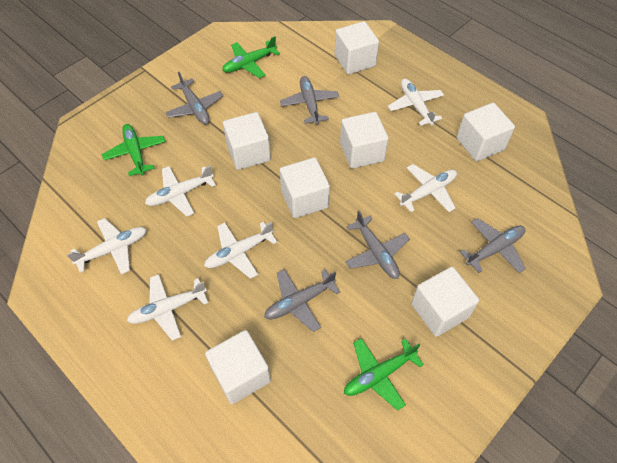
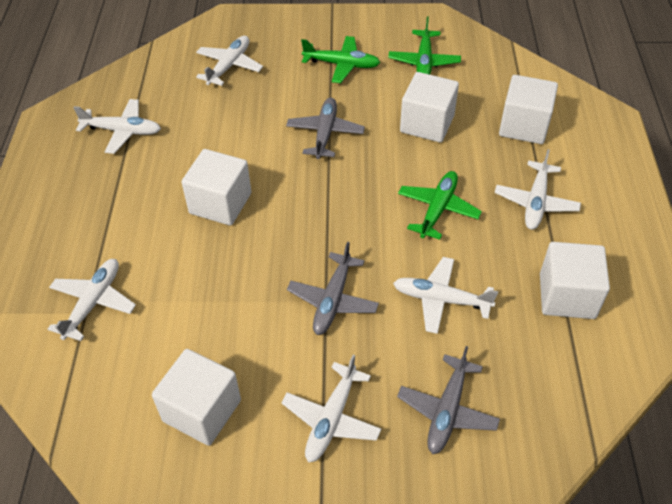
grey plane: 5 -> 3
white cube: 7 -> 5

